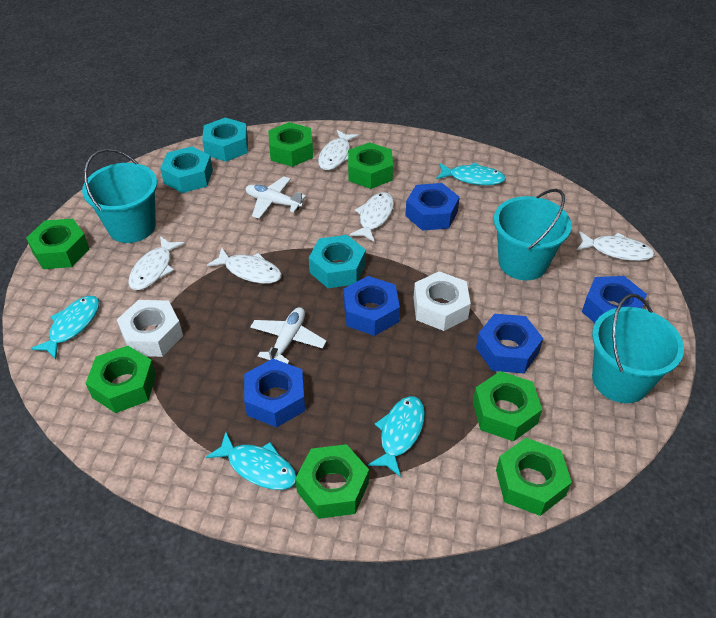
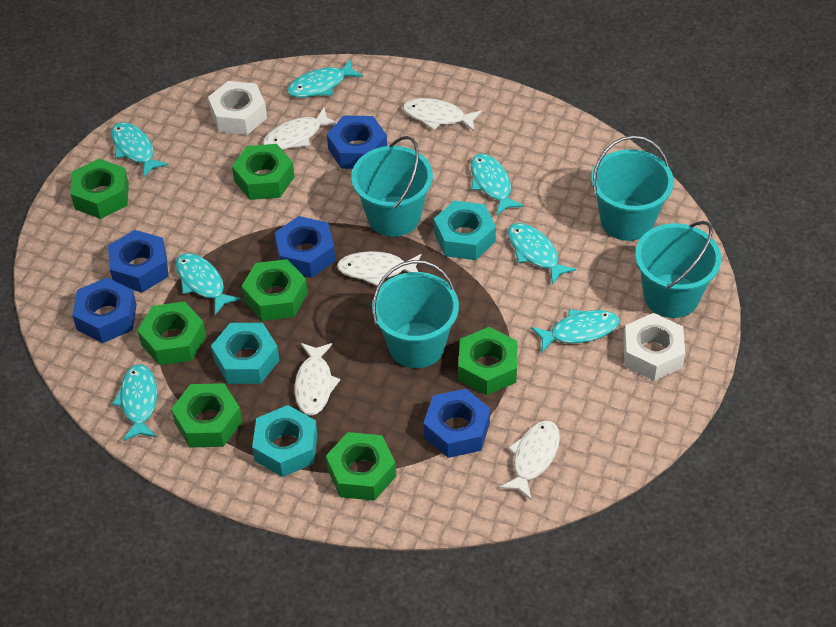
turquoise bucket: 3 -> 4
turquoise fish: 4 -> 7
white plane: 2 -> 0

